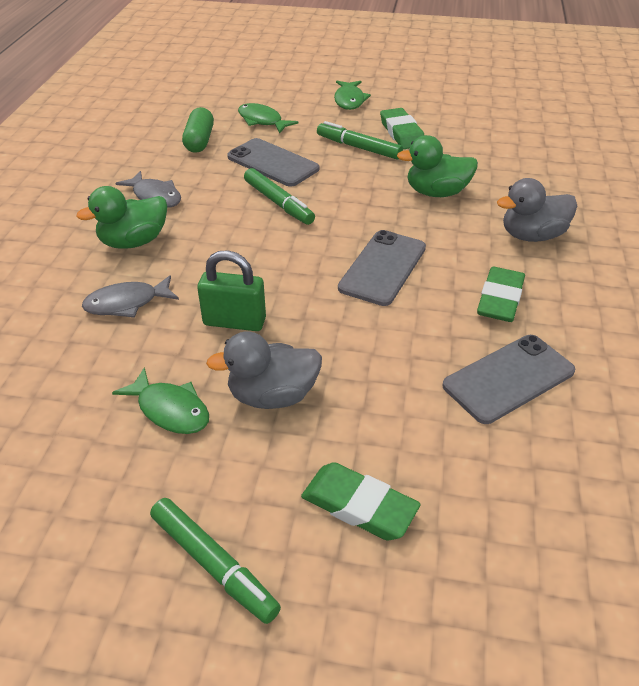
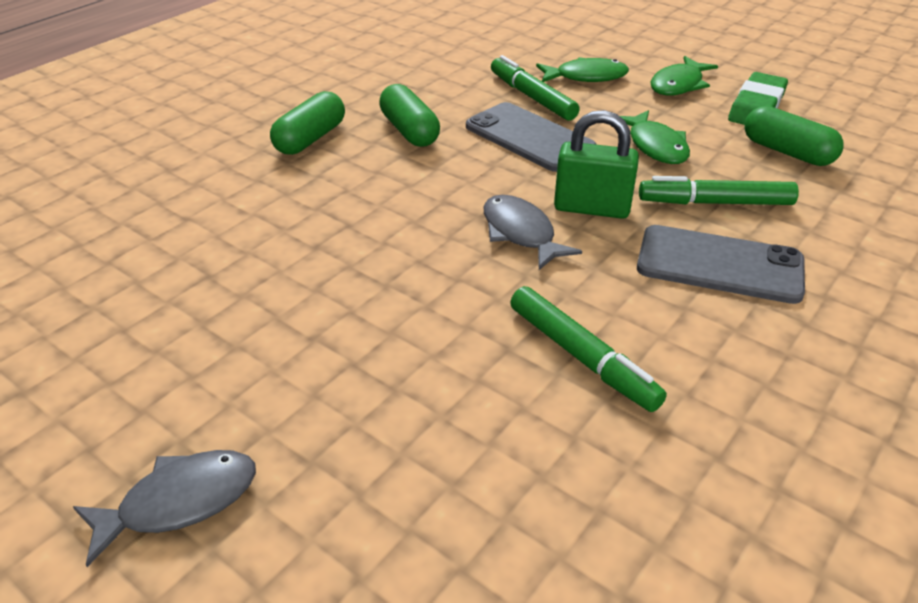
green capsule: 1 -> 3
green duck: 2 -> 0
green eraser: 3 -> 1
grey duck: 2 -> 0
grey phone: 3 -> 2

